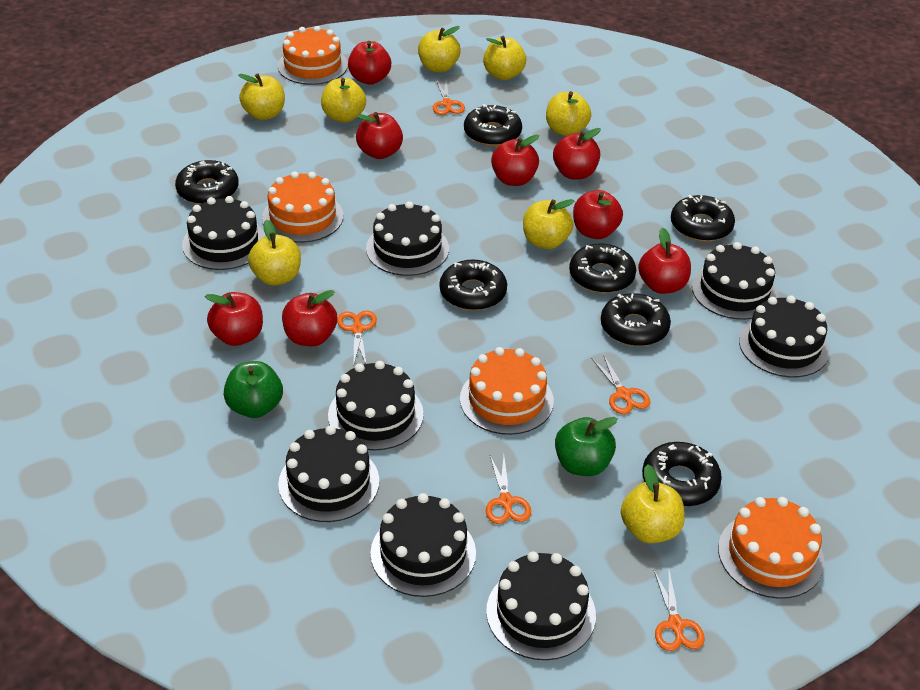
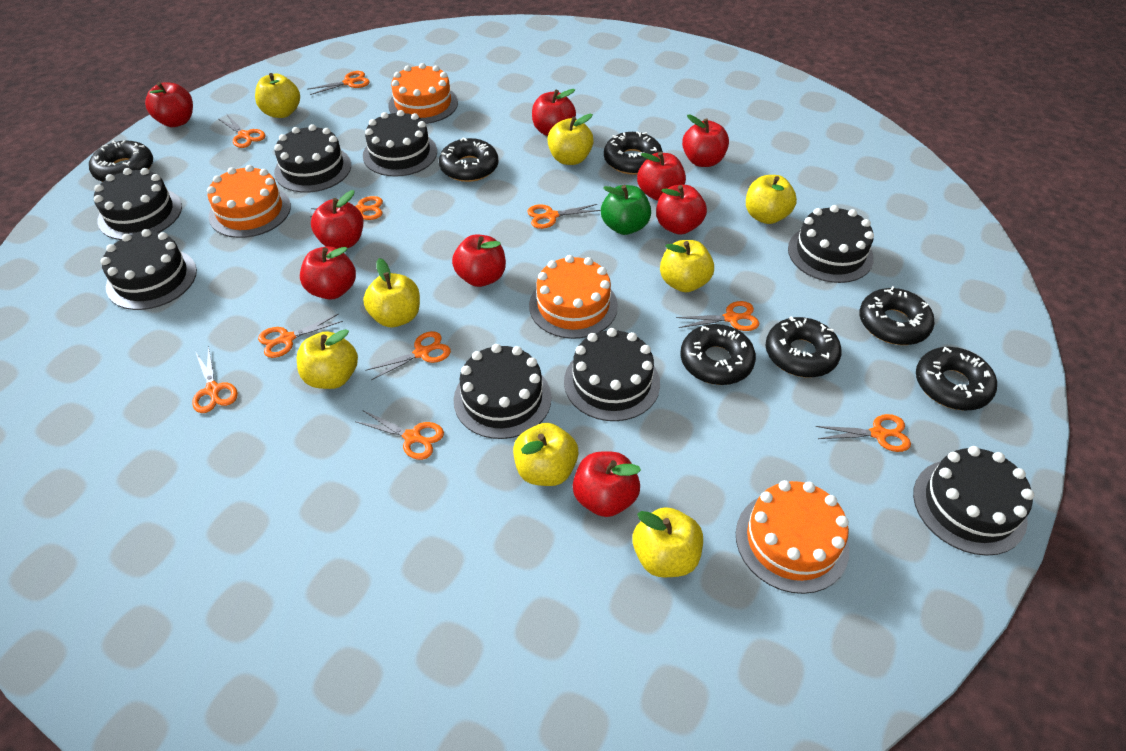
green apple: 2 -> 1
orange scissors: 5 -> 10
red apple: 8 -> 9

